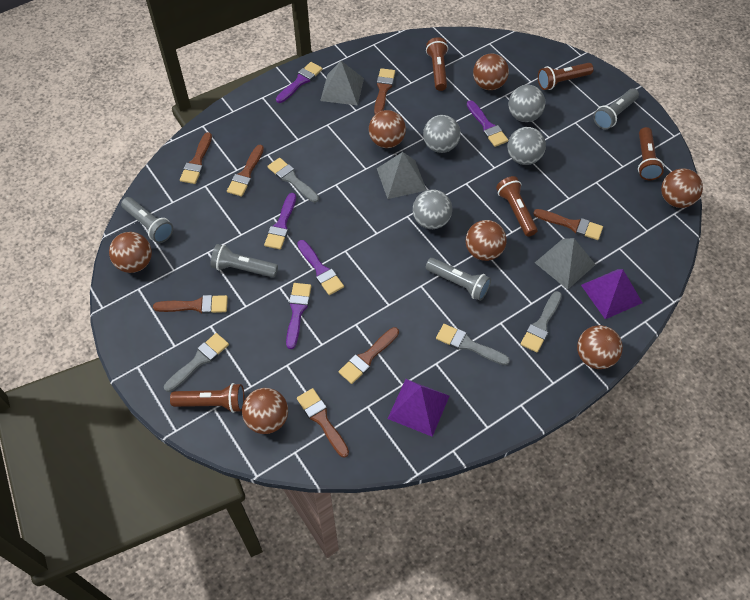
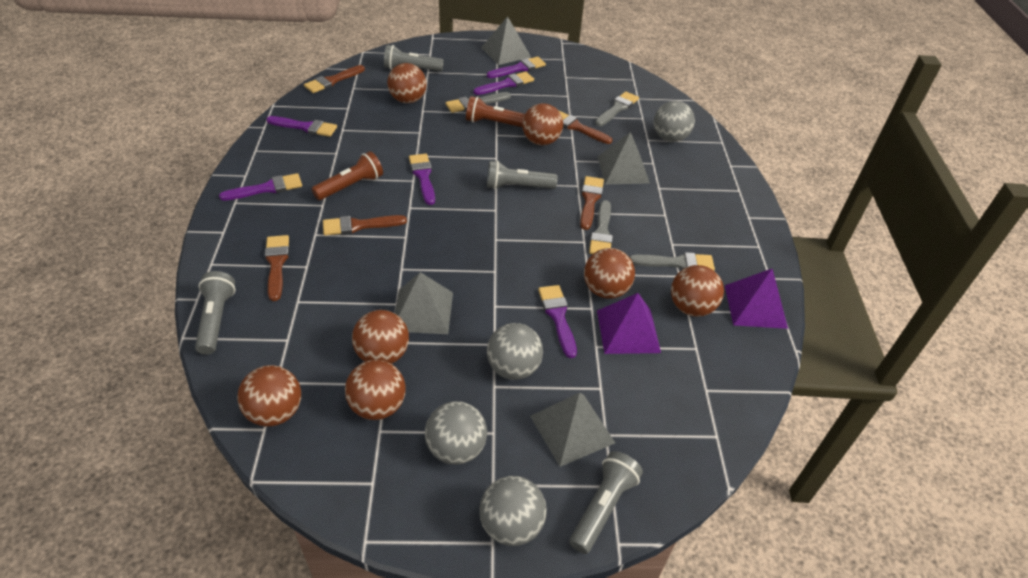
brown brush: 7 -> 5
brown flashlight: 5 -> 2
grey pyramid: 3 -> 4
purple brush: 5 -> 6

